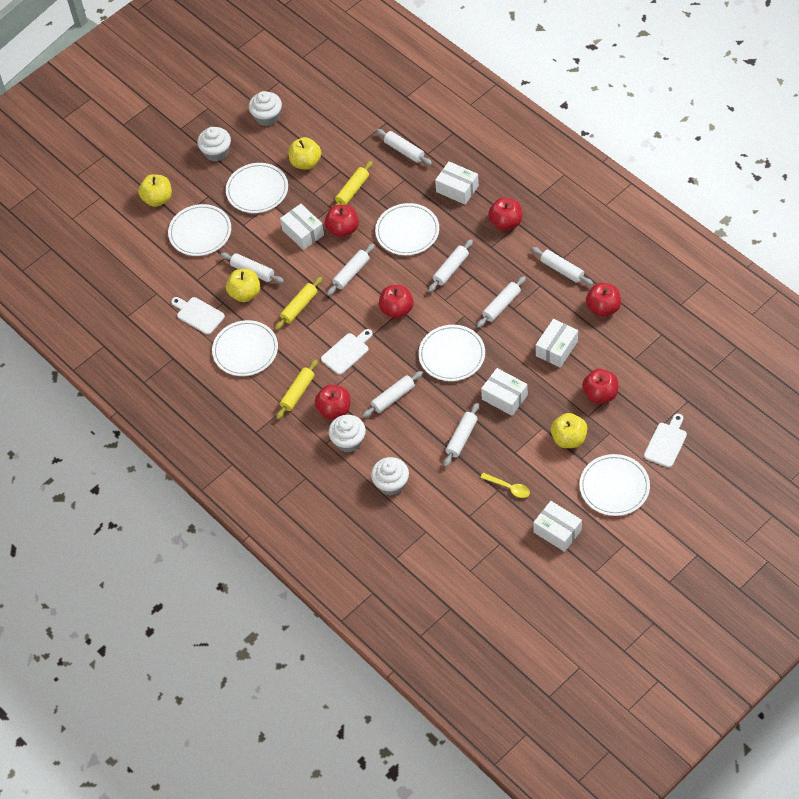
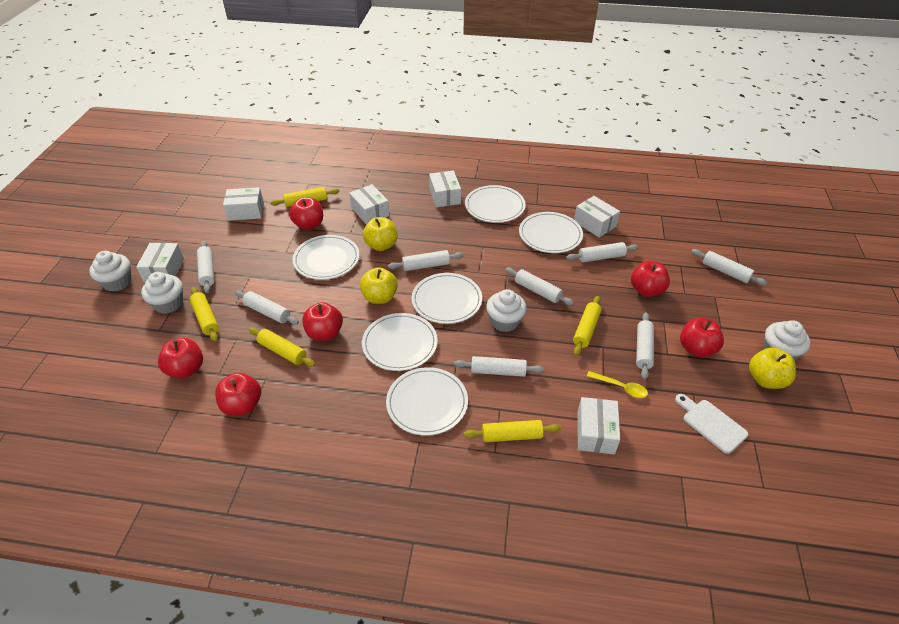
white box: 5 -> 6
white cutting board: 3 -> 1
yellow apple: 4 -> 3
yellow rolling pin: 3 -> 5

